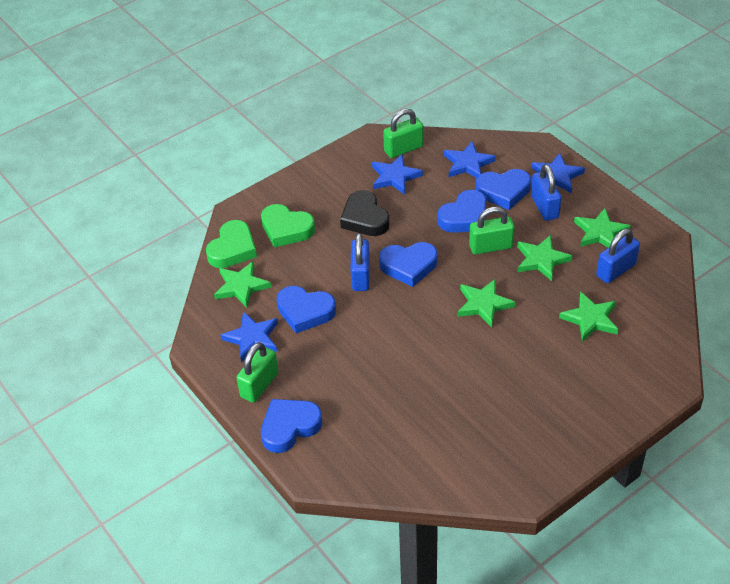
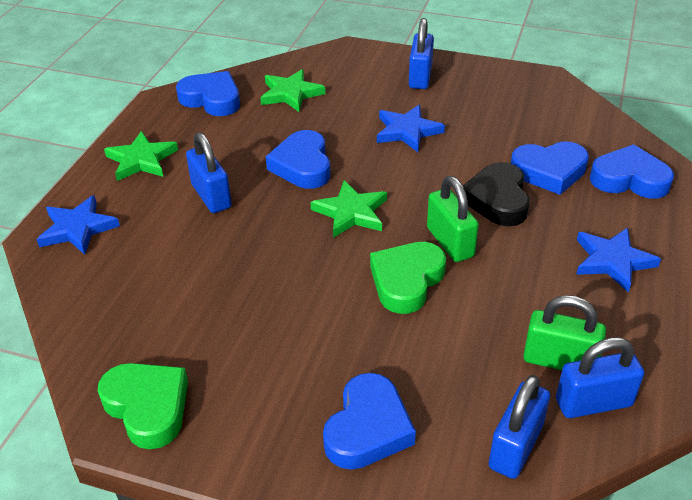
blue padlock: 3 -> 4
blue star: 4 -> 3
green padlock: 3 -> 2
green star: 5 -> 3

